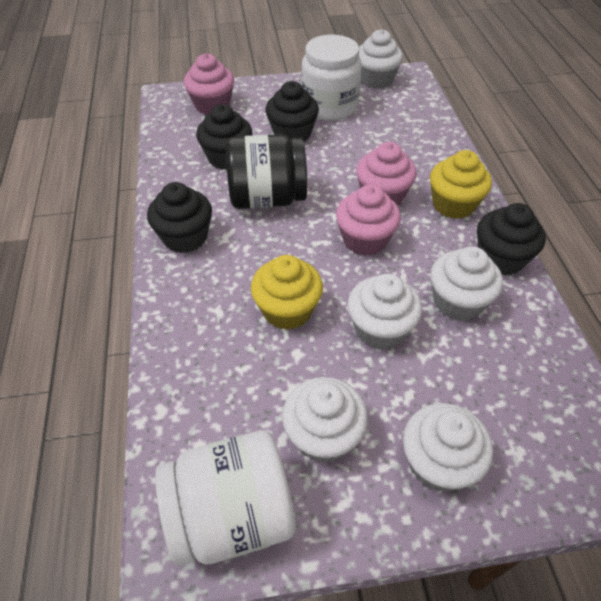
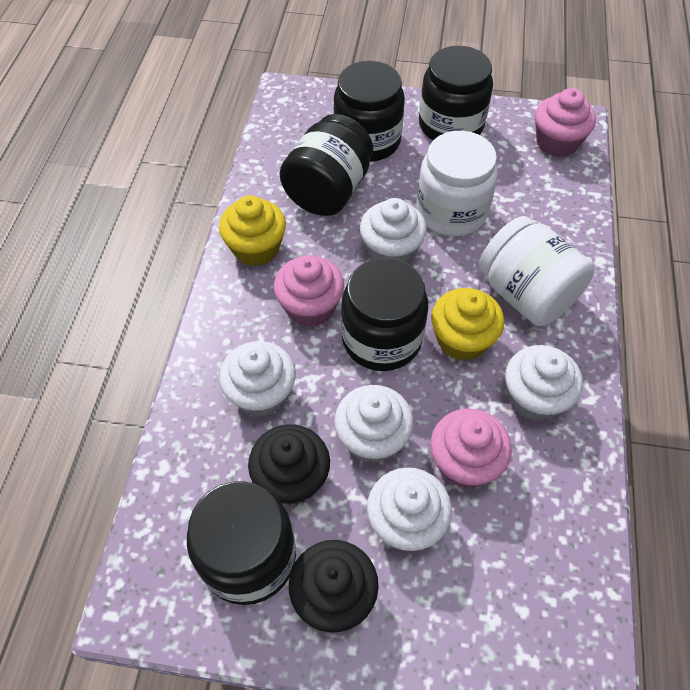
black cupcake: 4 -> 2
black jar: 1 -> 5

